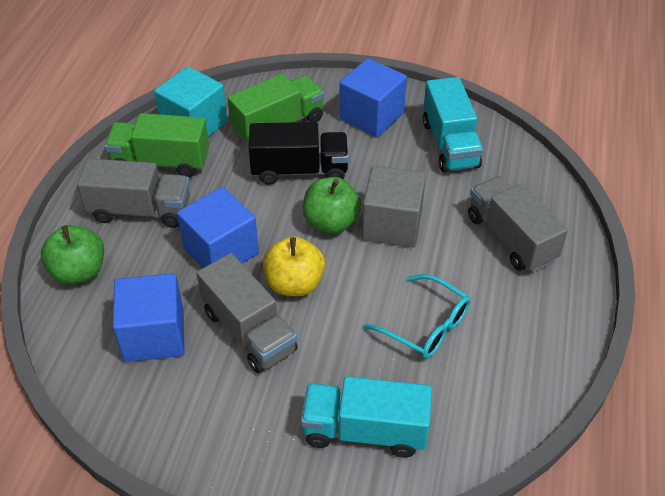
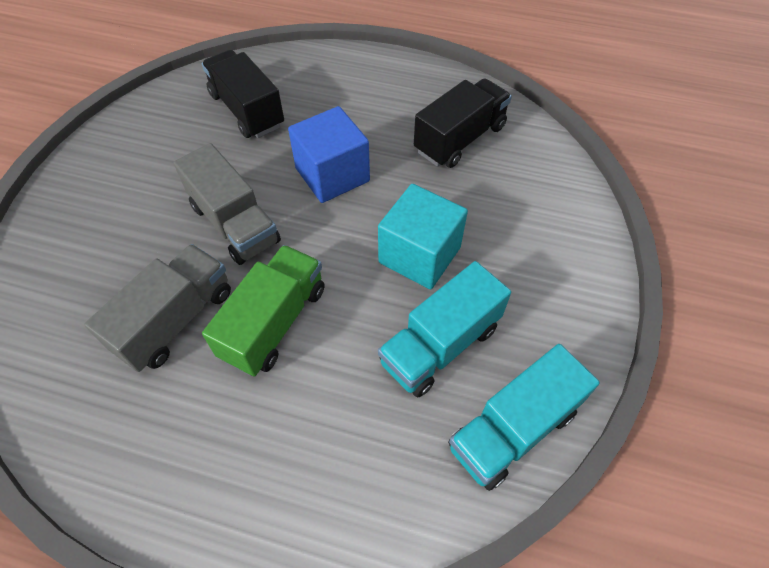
black truck: 1 -> 2
blue cube: 3 -> 1
green apple: 2 -> 0
green truck: 2 -> 1
grey cube: 1 -> 0
grey truck: 3 -> 2
turquoise glasses: 1 -> 0
yellow apple: 1 -> 0

